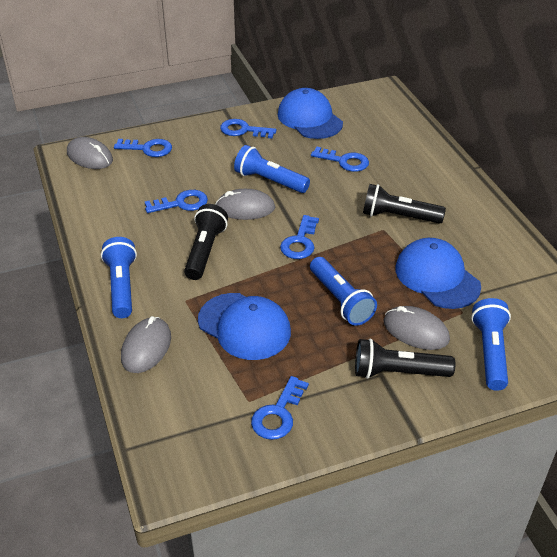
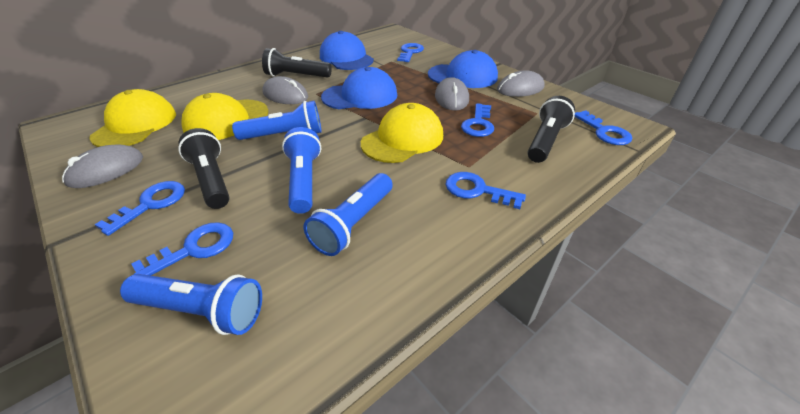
yellow cap: 0 -> 3

